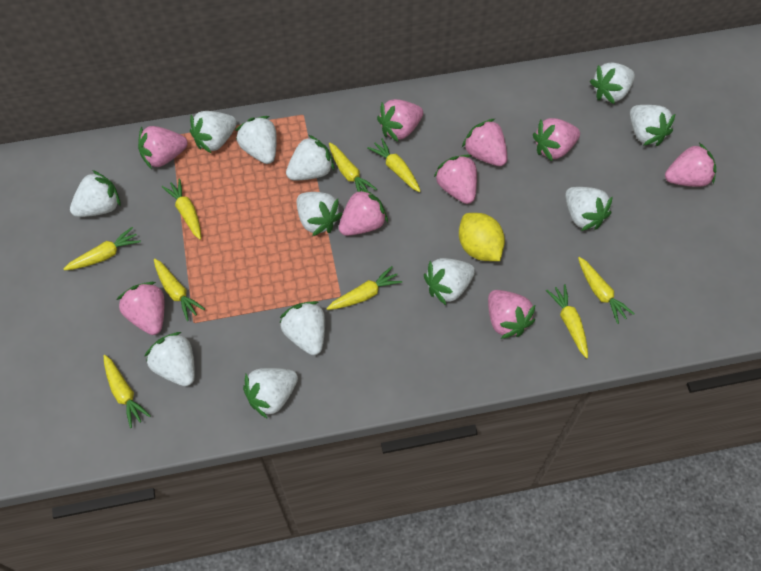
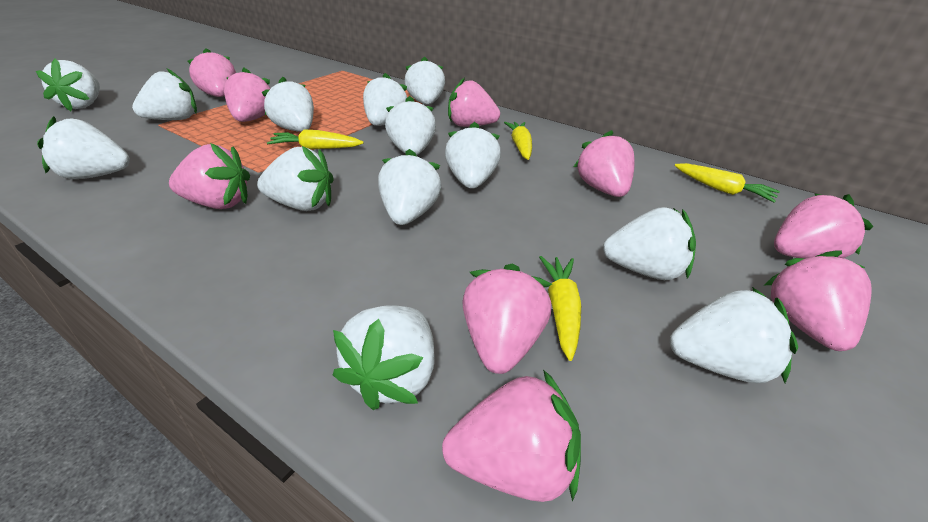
white strawberry: 12 -> 13
yellow carrot: 9 -> 4
yellow lemon: 1 -> 0

